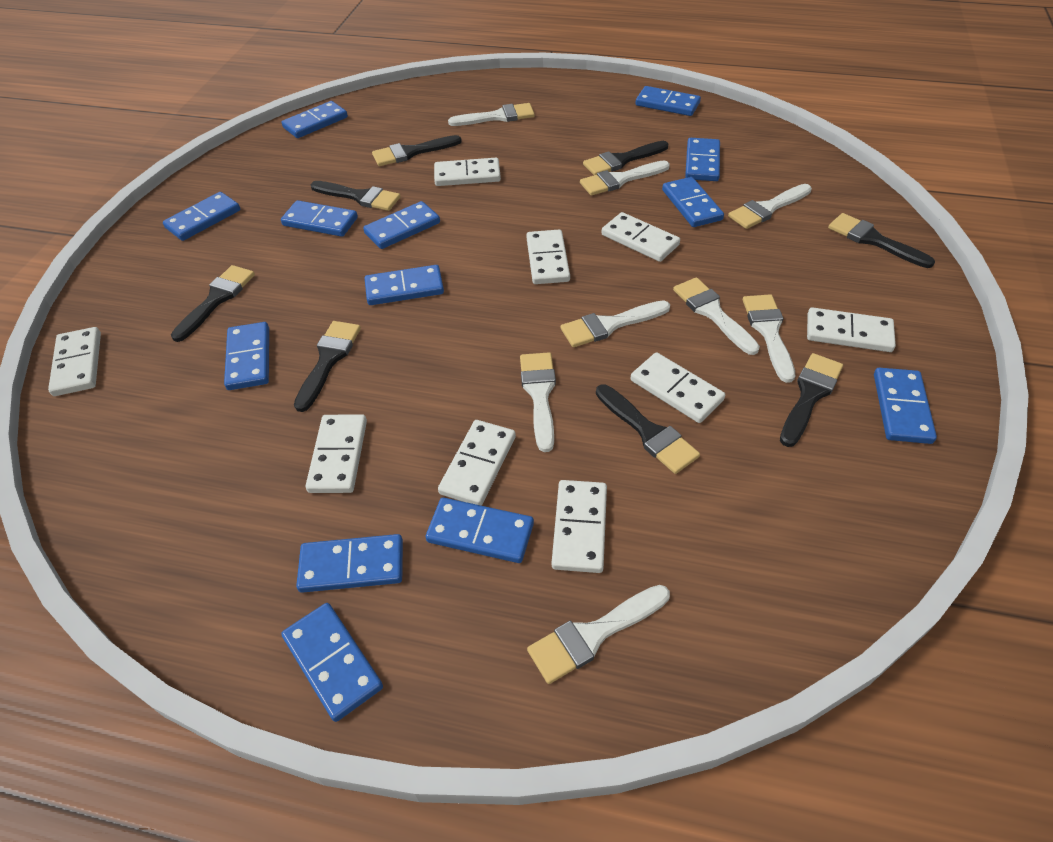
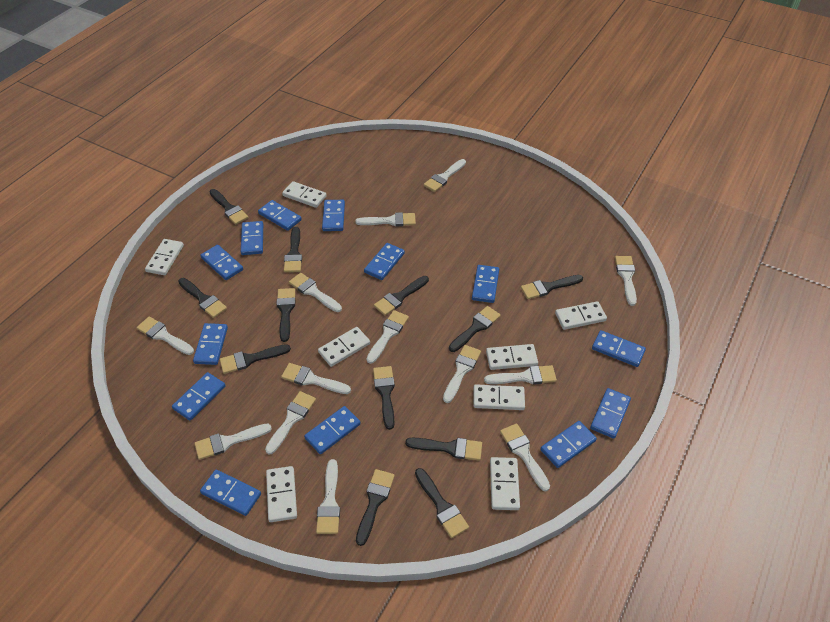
black brush: 8 -> 12
white brush: 8 -> 13
white domino: 9 -> 8

